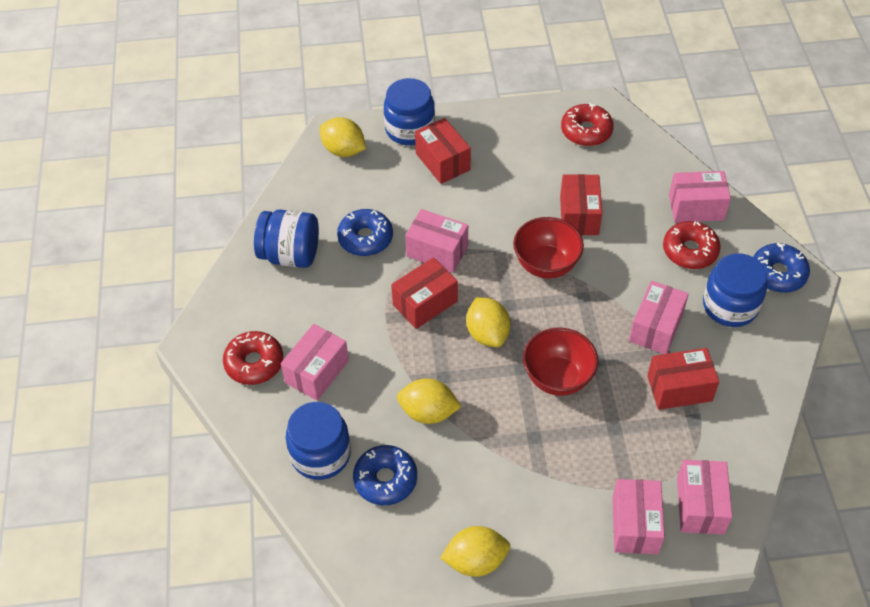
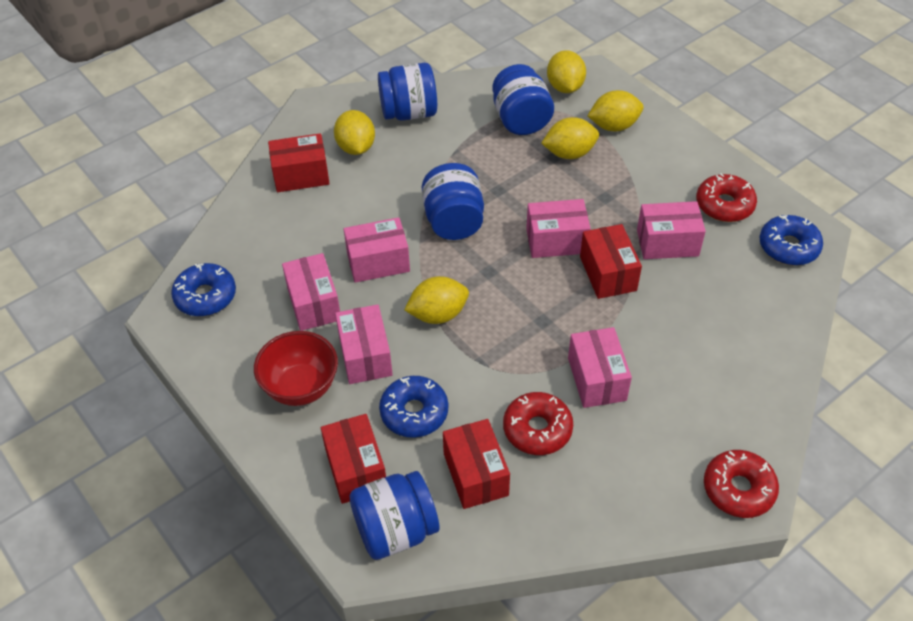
red bowl: 2 -> 1
yellow lemon: 4 -> 5

